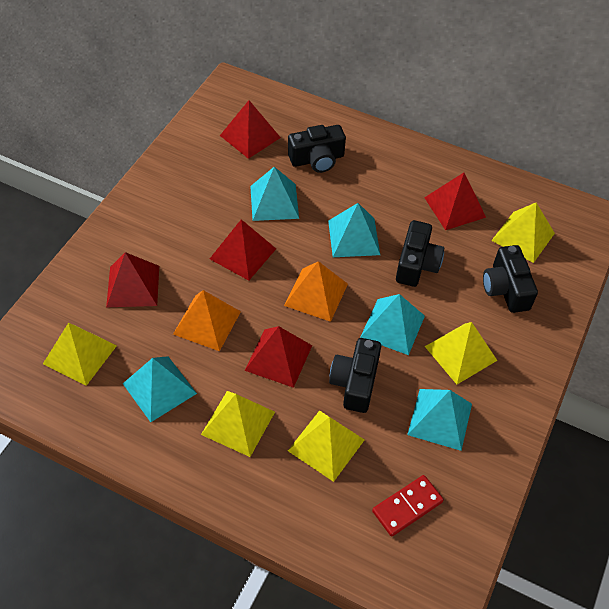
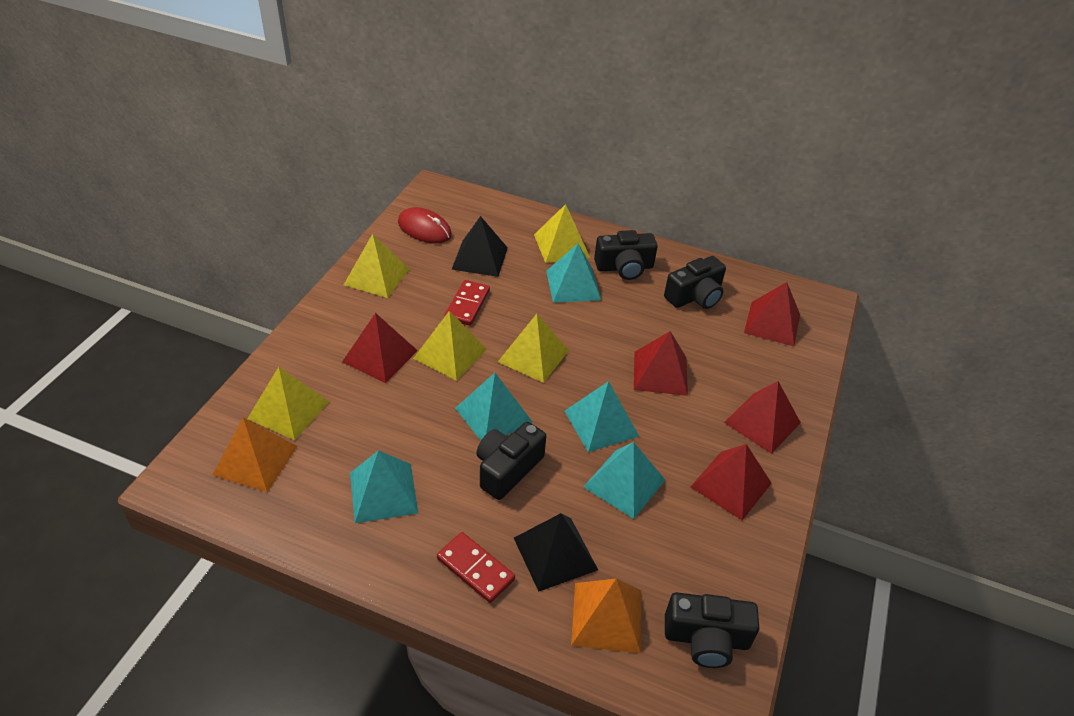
black pyramid: 0 -> 2
red domino: 1 -> 2
red mouse: 0 -> 1

